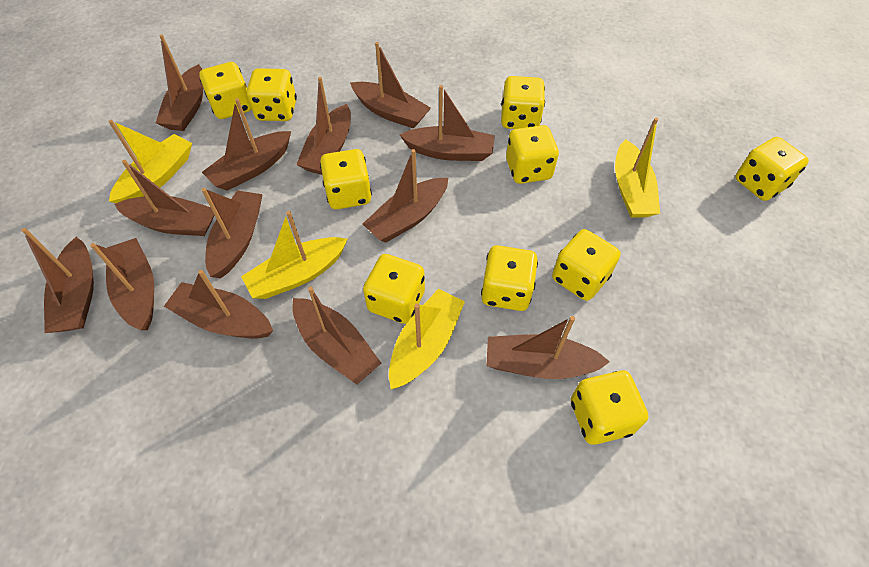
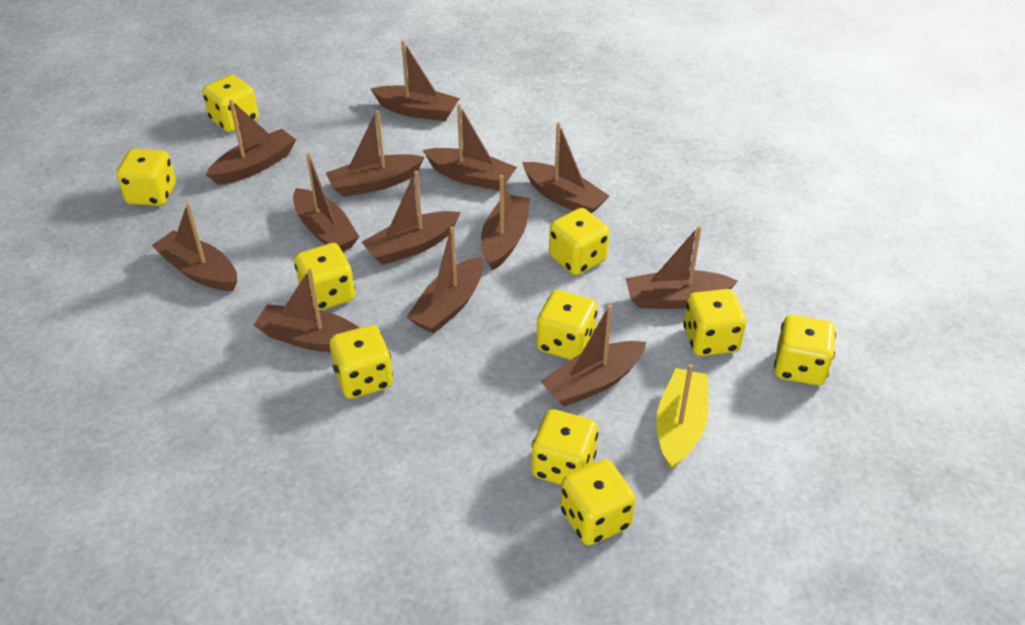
yellow boat: 4 -> 1

